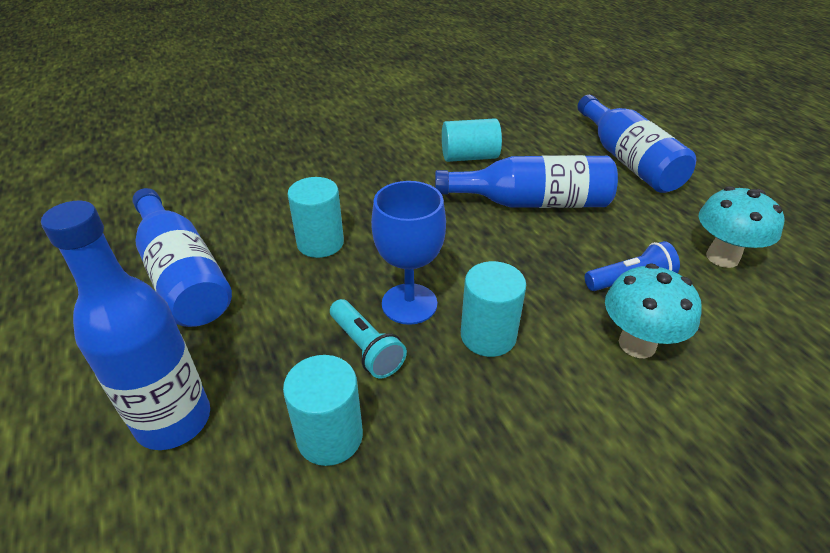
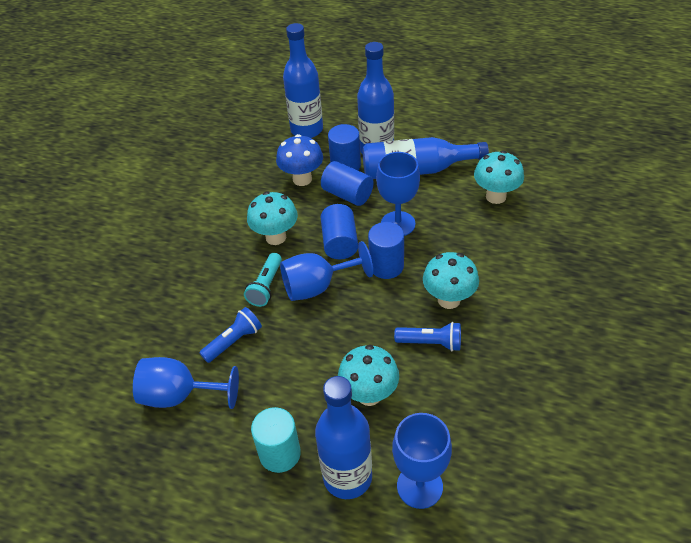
blue cylinder: 0 -> 4
blue flashlight: 1 -> 2
blue goblet: 1 -> 4
blue mushroom: 0 -> 1
turquoise cylinder: 4 -> 1
turquoise mushroom: 2 -> 4

